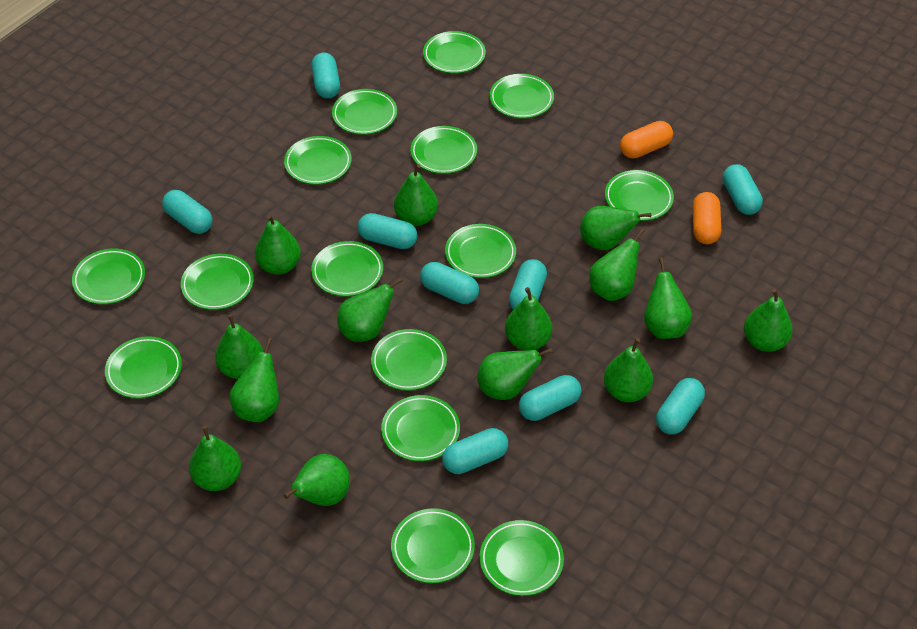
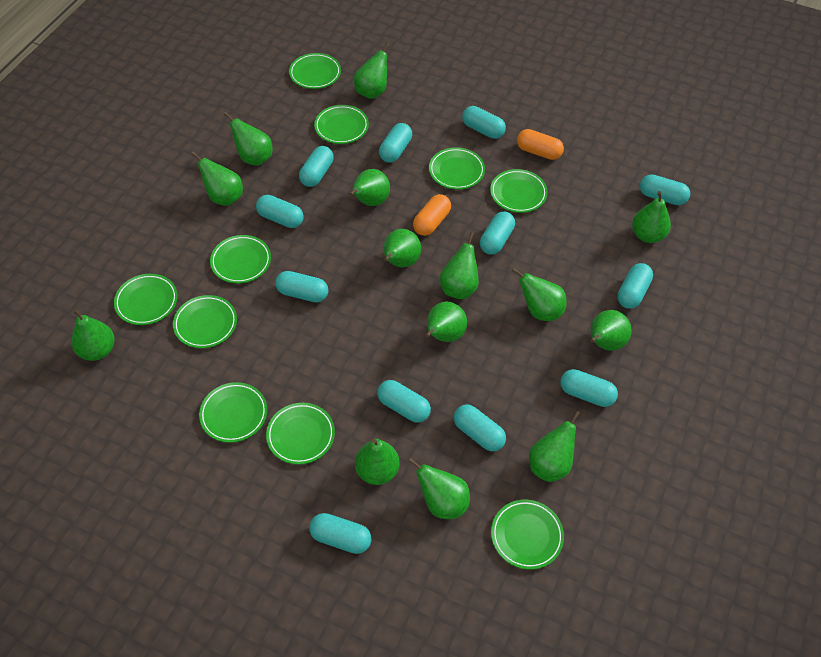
green plate: 15 -> 10
turquoise capsule: 9 -> 12

